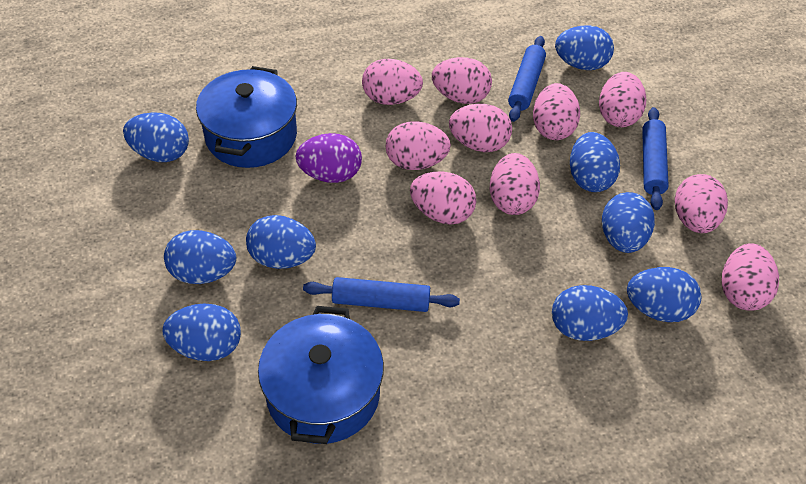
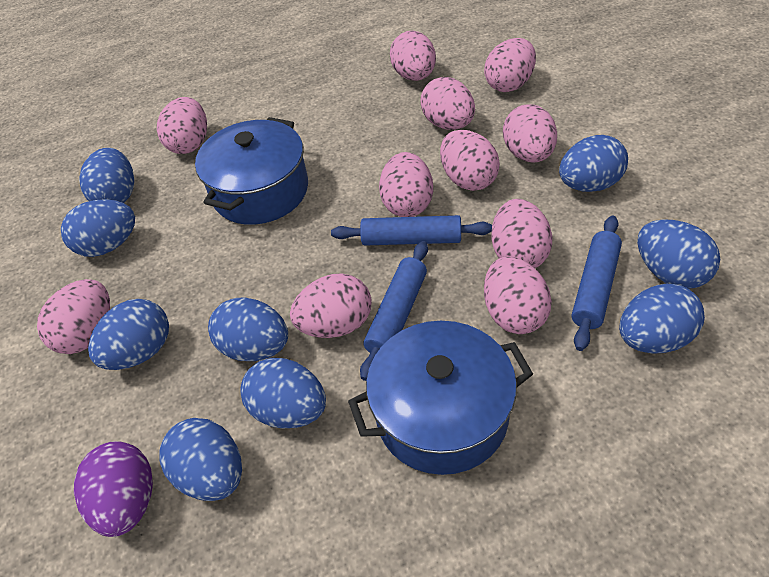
pink egg: 10 -> 11

